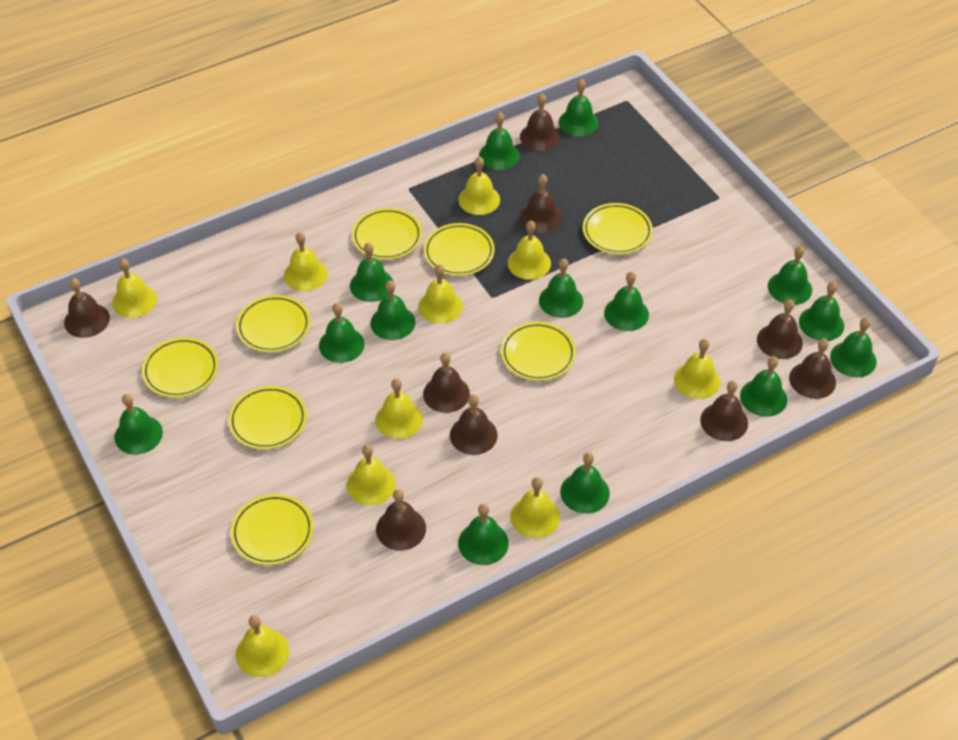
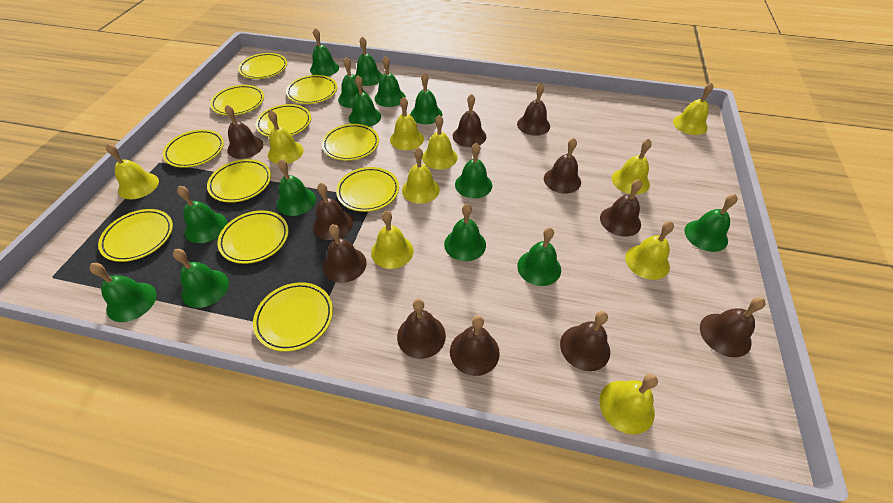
brown bell: 9 -> 11
yellow plate: 8 -> 11

